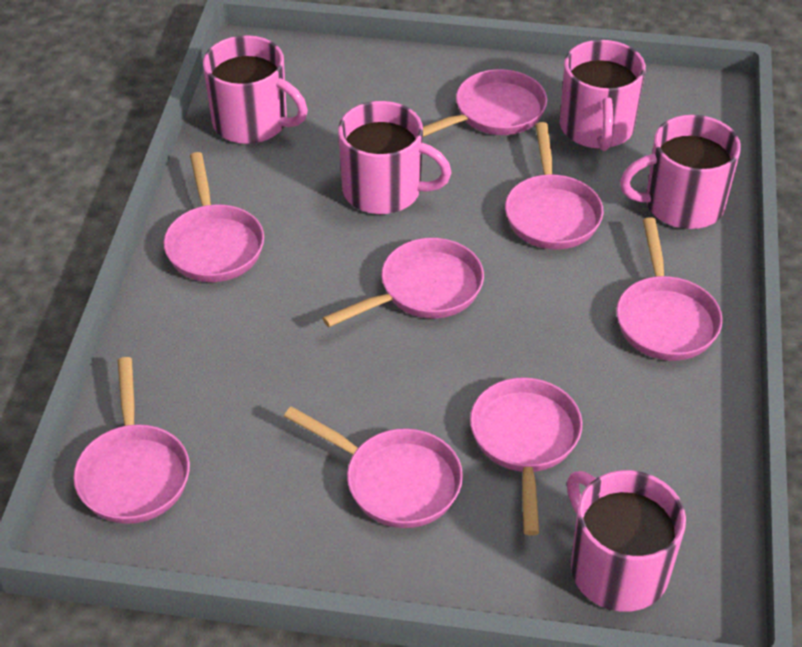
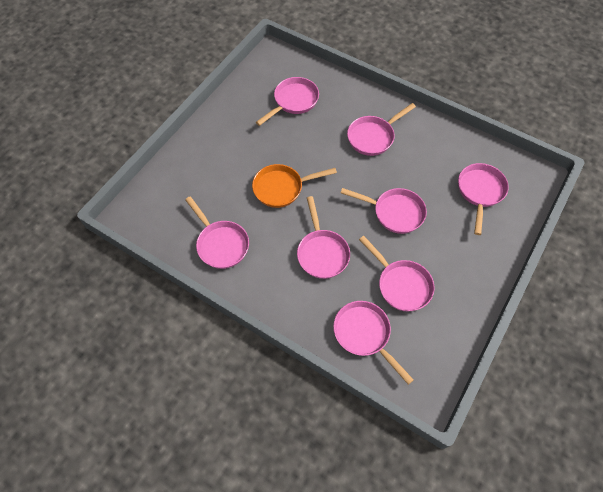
orange pan: 0 -> 1
pink mug: 5 -> 0

